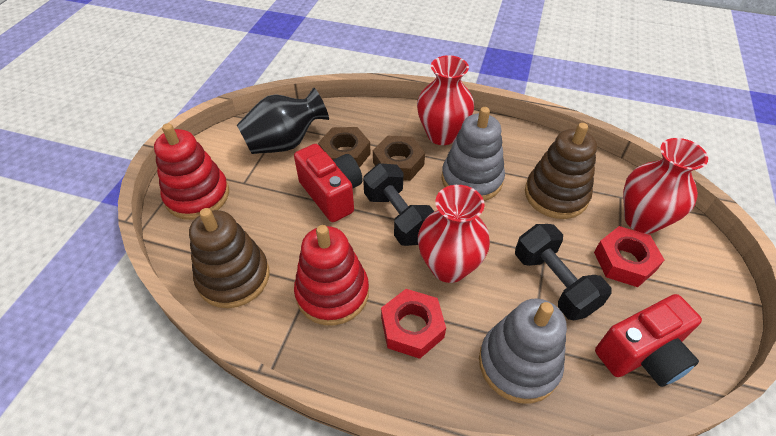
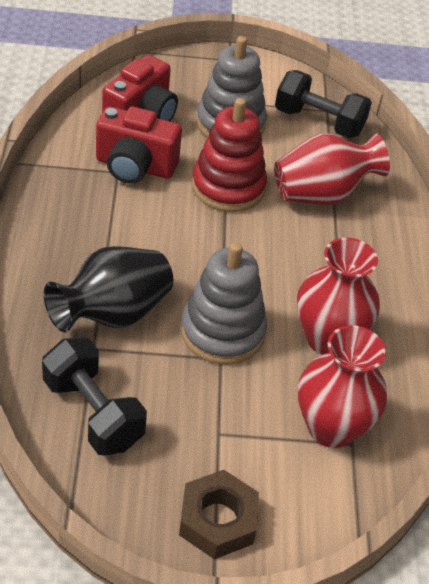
brown nut: 2 -> 1
brown stacking toy: 2 -> 0
red nut: 2 -> 0
red stacking toy: 2 -> 1

